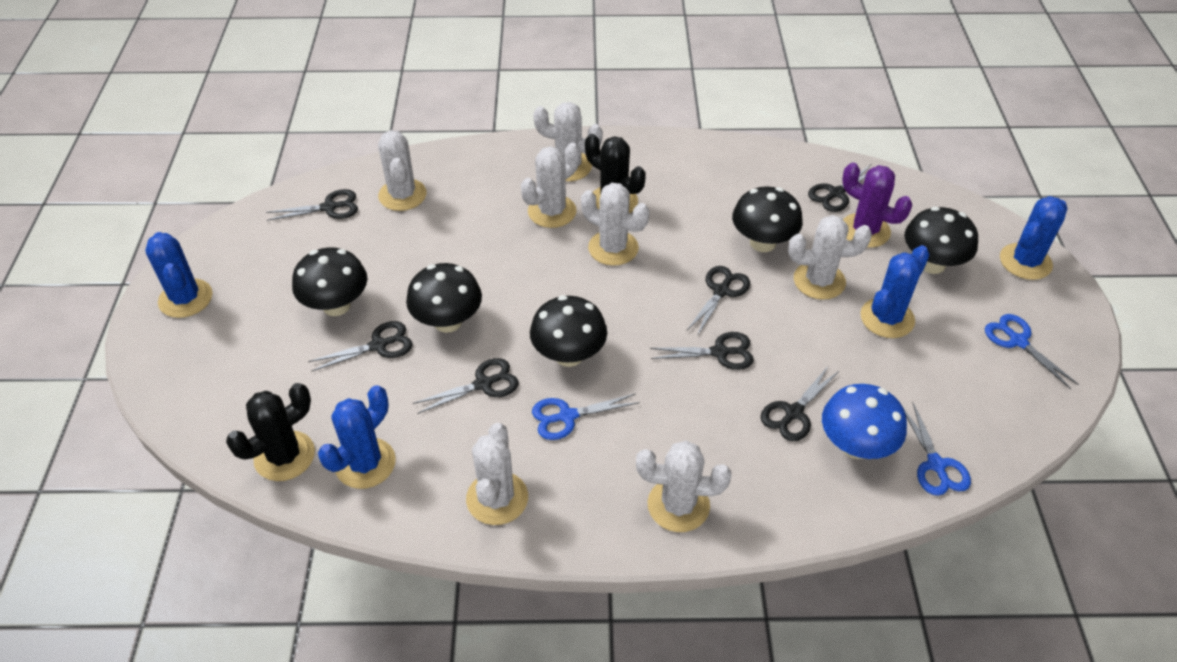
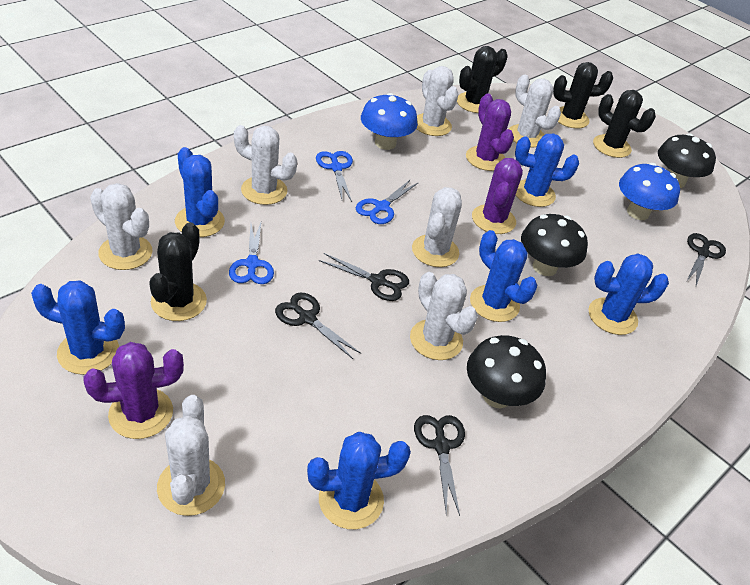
black cactus: 2 -> 4
black mushroom: 5 -> 3
black scissors: 7 -> 4
blue cactus: 4 -> 6
blue mushroom: 1 -> 2
purple cactus: 1 -> 3

